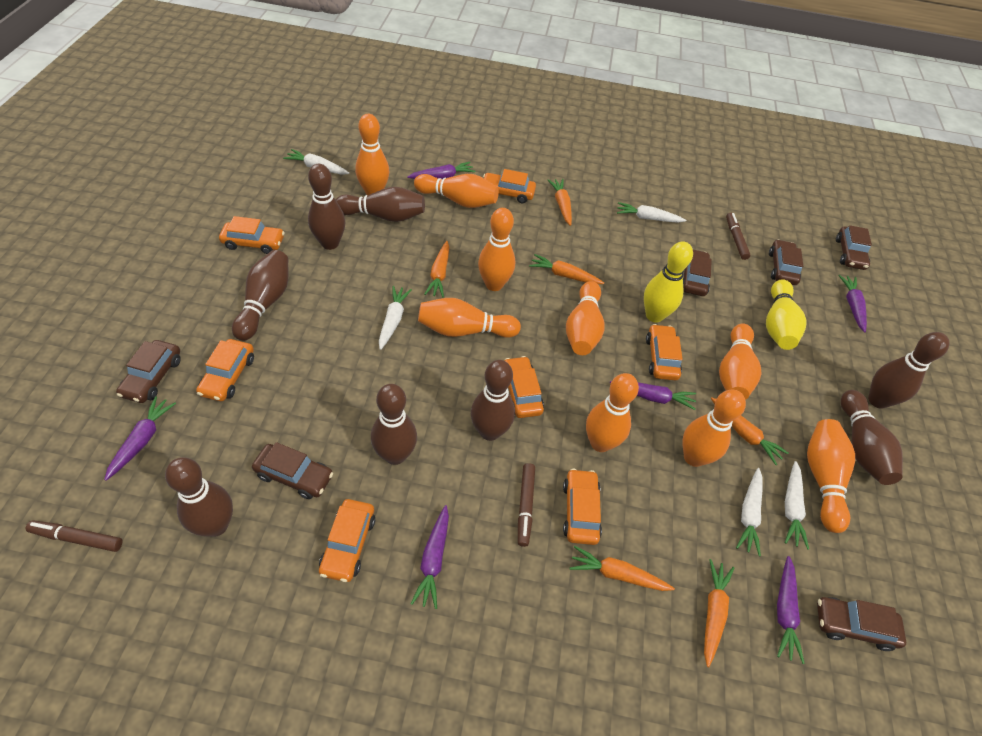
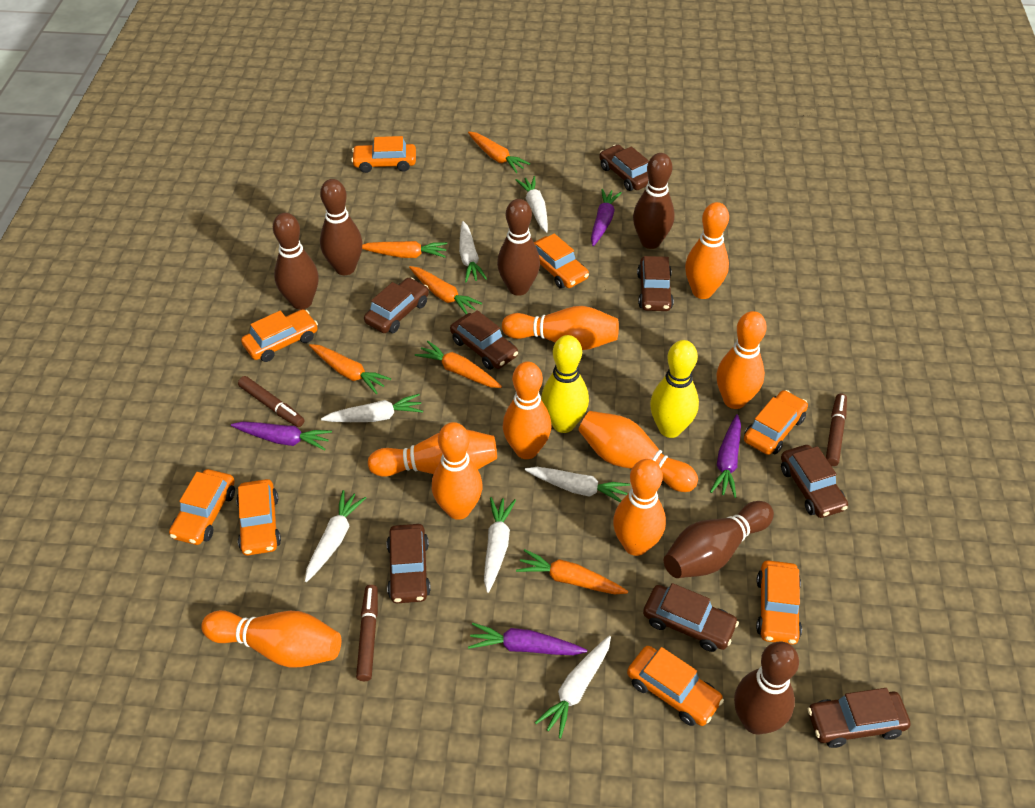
brown bowling pin: 8 -> 6
brown car: 6 -> 8
orange car: 7 -> 8
purple carrot: 6 -> 4
white carrot: 5 -> 7

